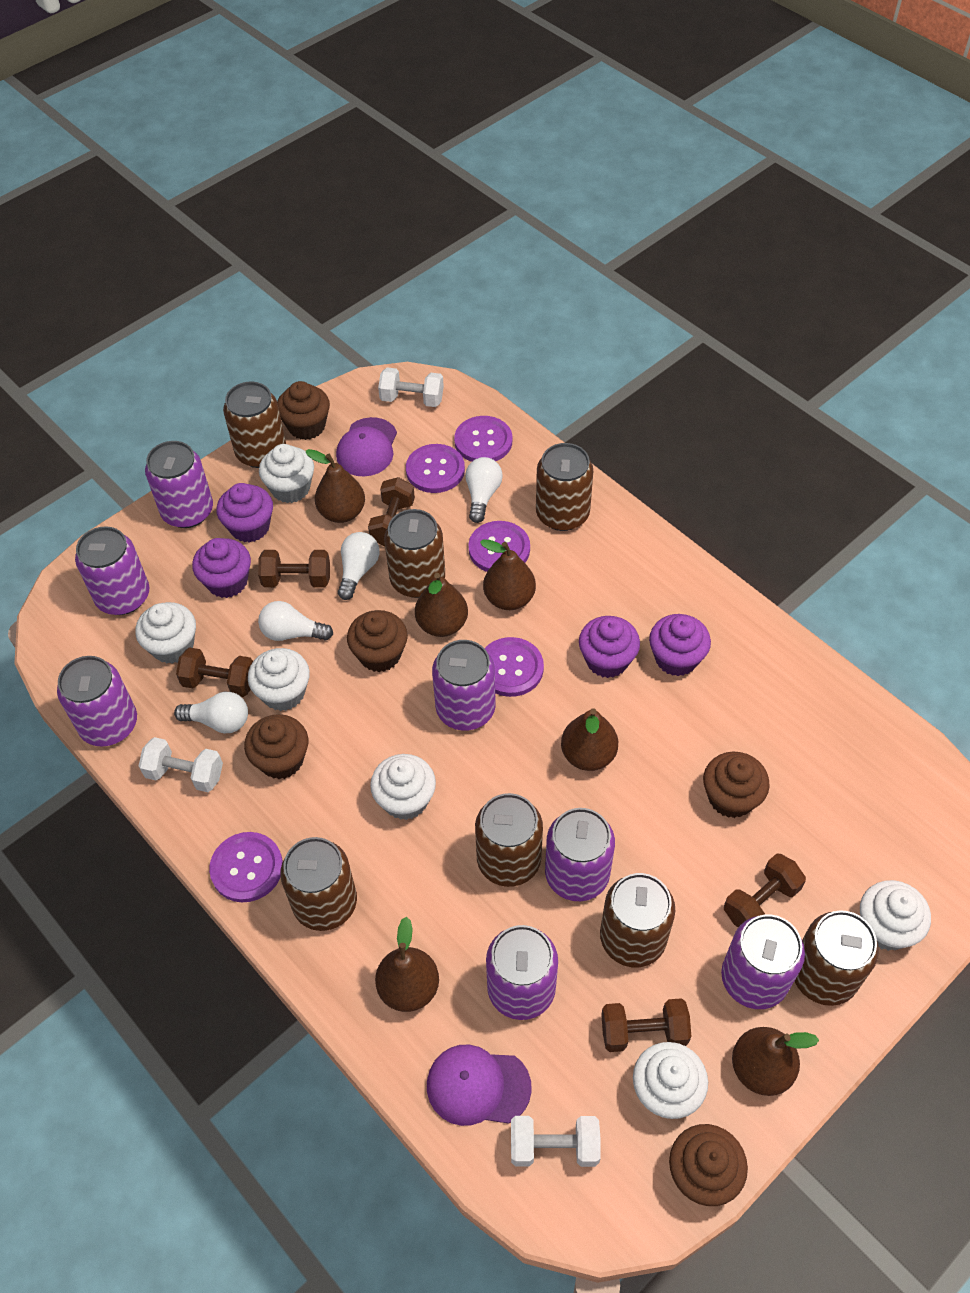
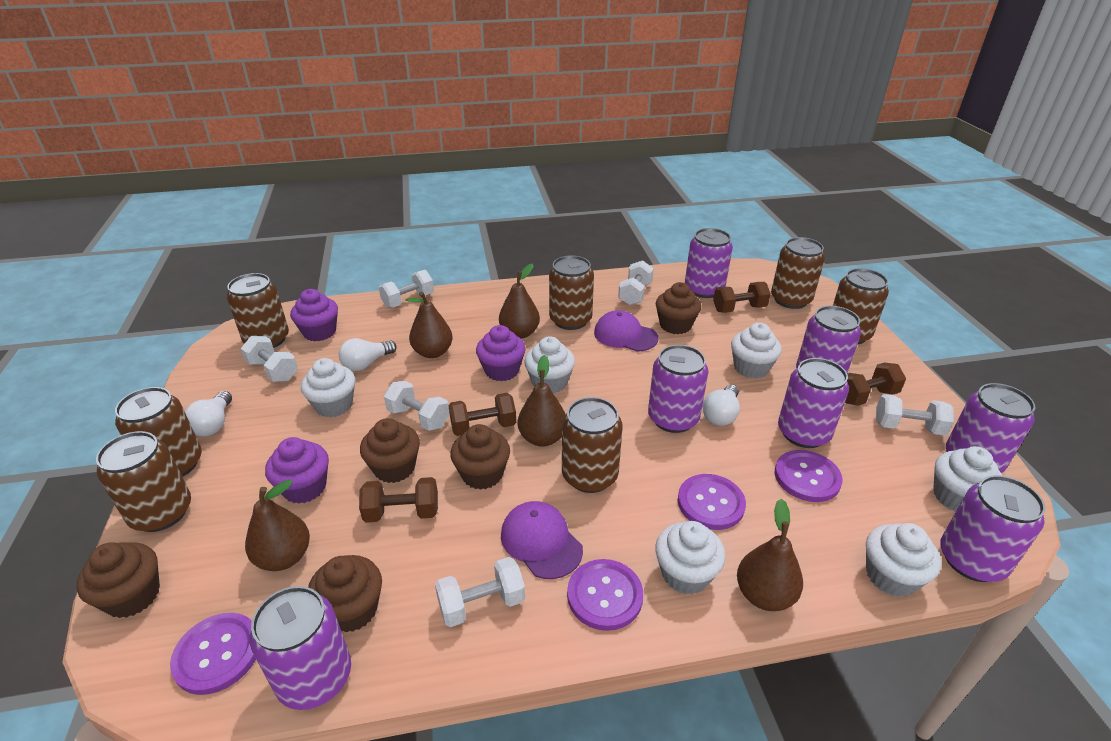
brown dumbbell: 5 -> 4
brown pear: 6 -> 5
purple button: 5 -> 4
purple cupcake: 4 -> 3
white dumbbell: 3 -> 6
white light bulb: 4 -> 3

